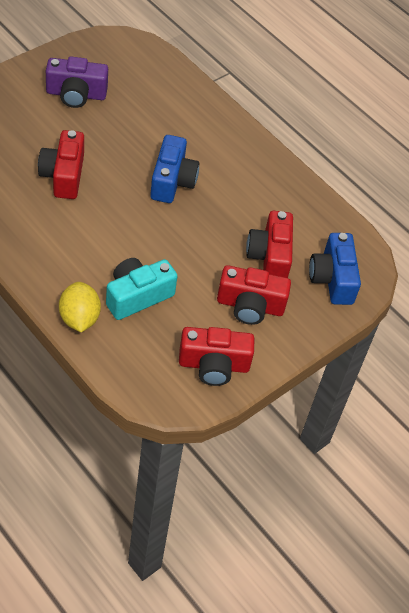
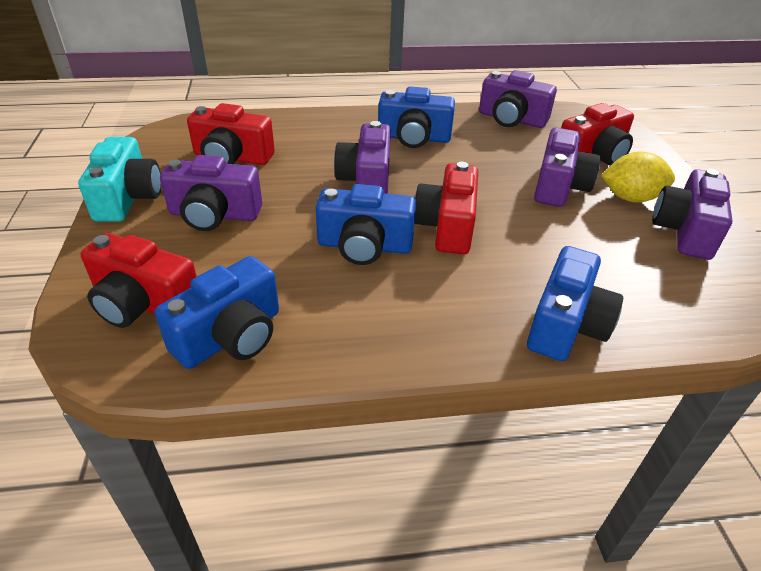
blue camera: 2 -> 4
purple camera: 1 -> 5

